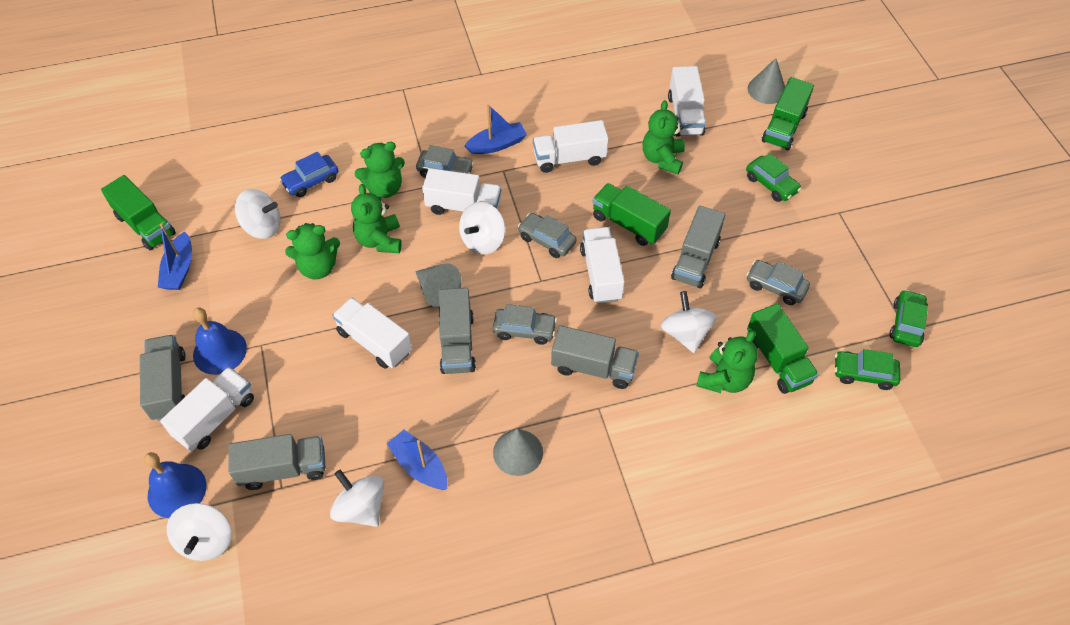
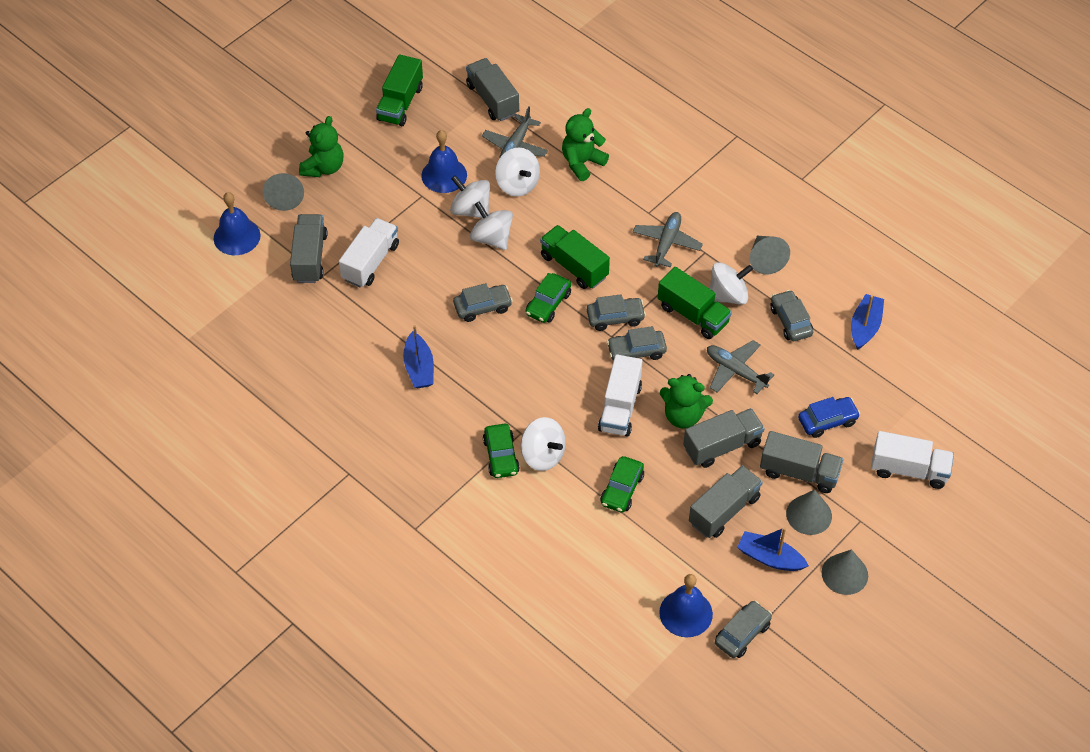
blue bell: 2 -> 3
green teddy bear: 5 -> 3
green truck: 4 -> 3
grey car: 4 -> 5
grey cone: 3 -> 4
grey plane: 0 -> 3
white truck: 6 -> 3

